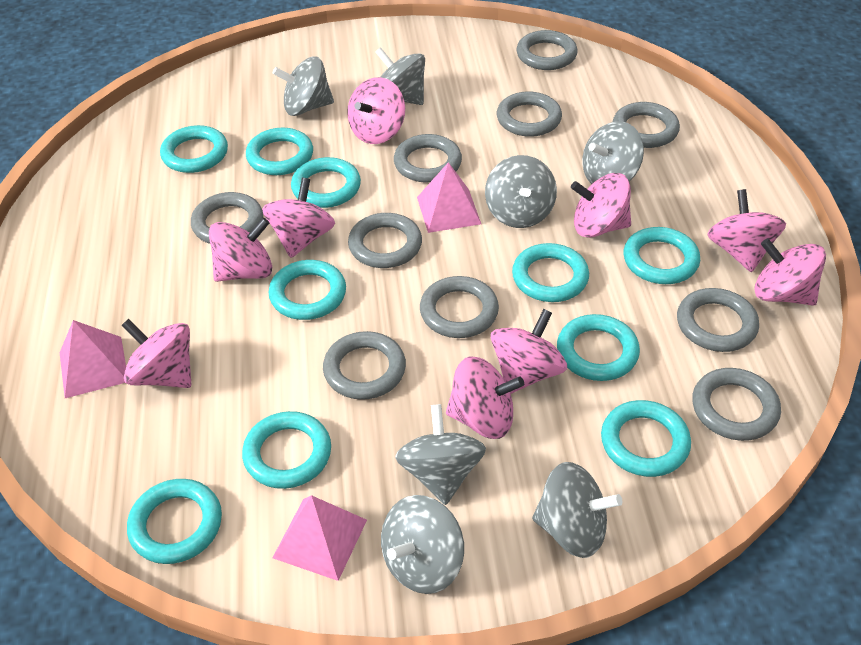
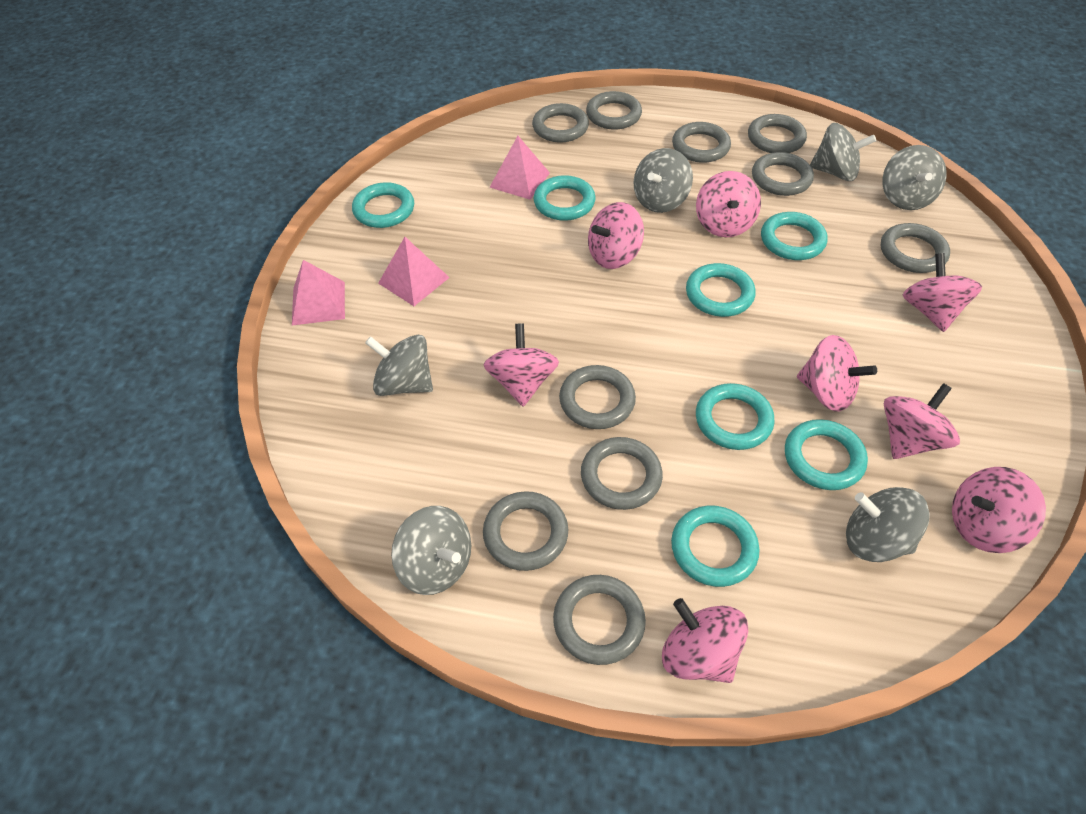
grey spinning top: 7 -> 6
pink spinning top: 9 -> 8
turquoise ring: 10 -> 7

